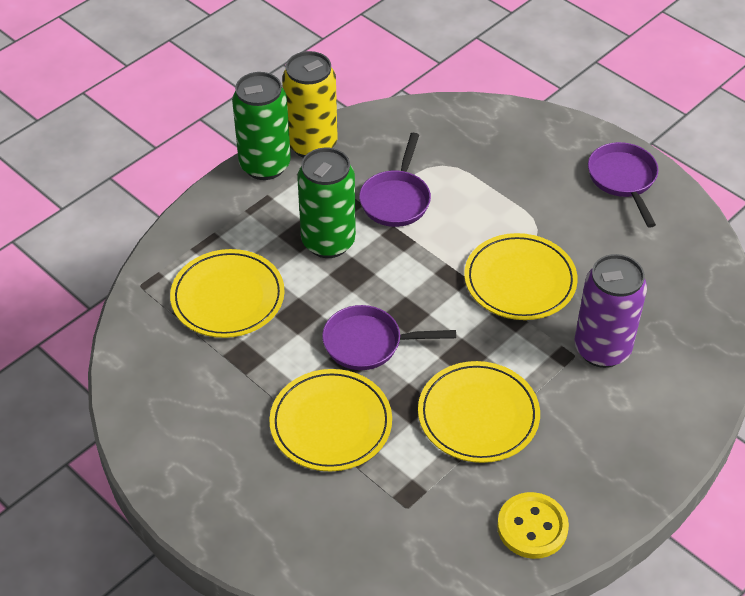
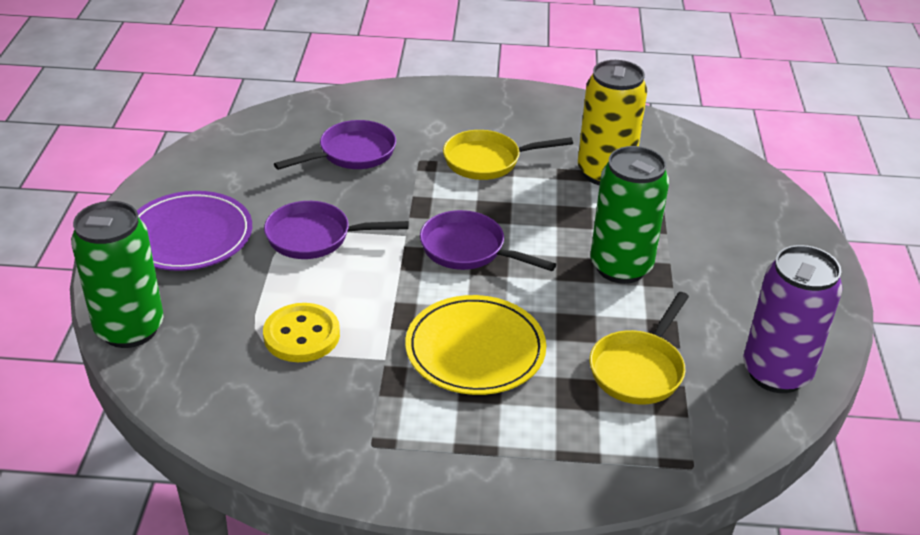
purple plate: 0 -> 1
yellow pan: 0 -> 2
yellow plate: 4 -> 1

